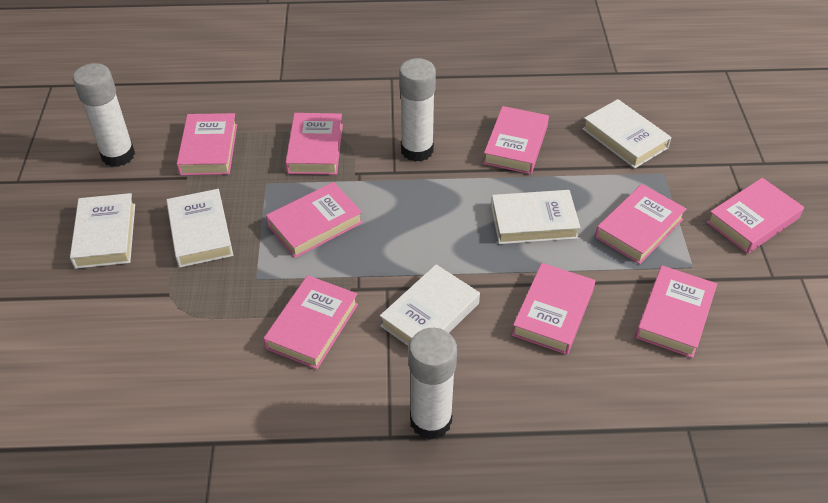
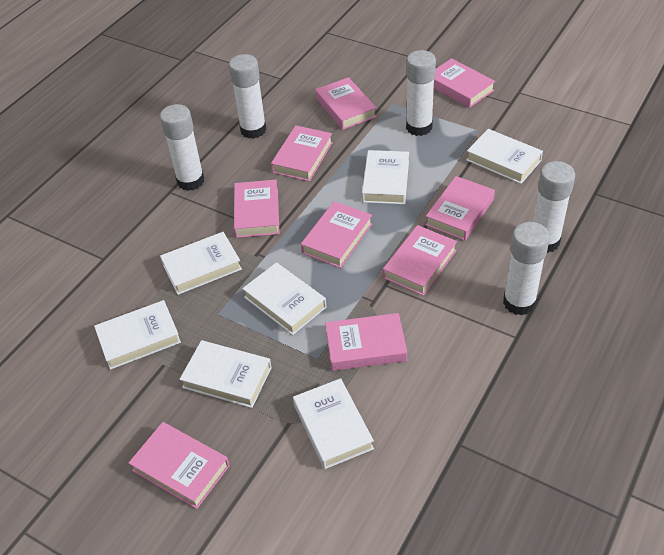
white book: 5 -> 7
white glue stick: 3 -> 5

